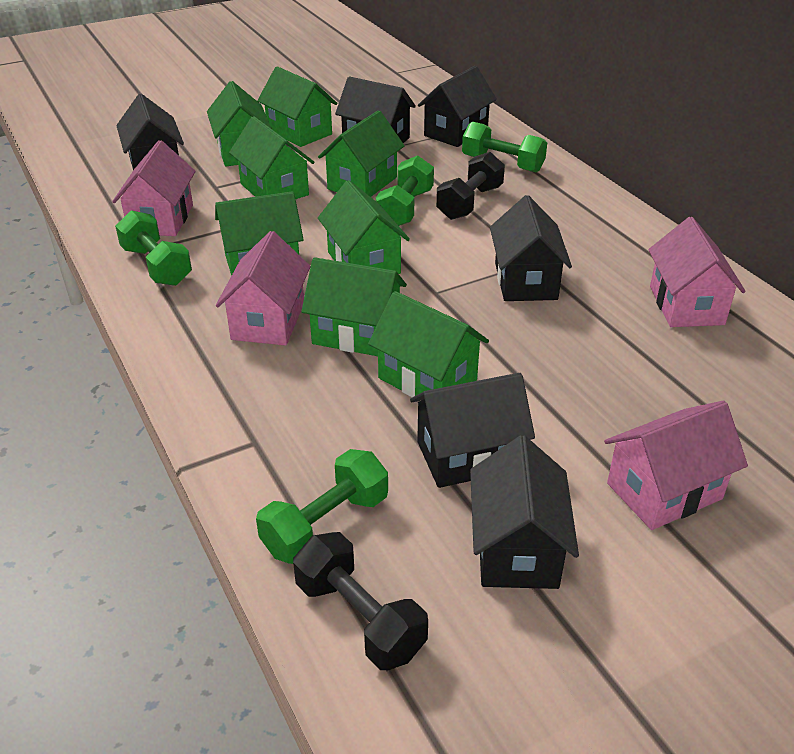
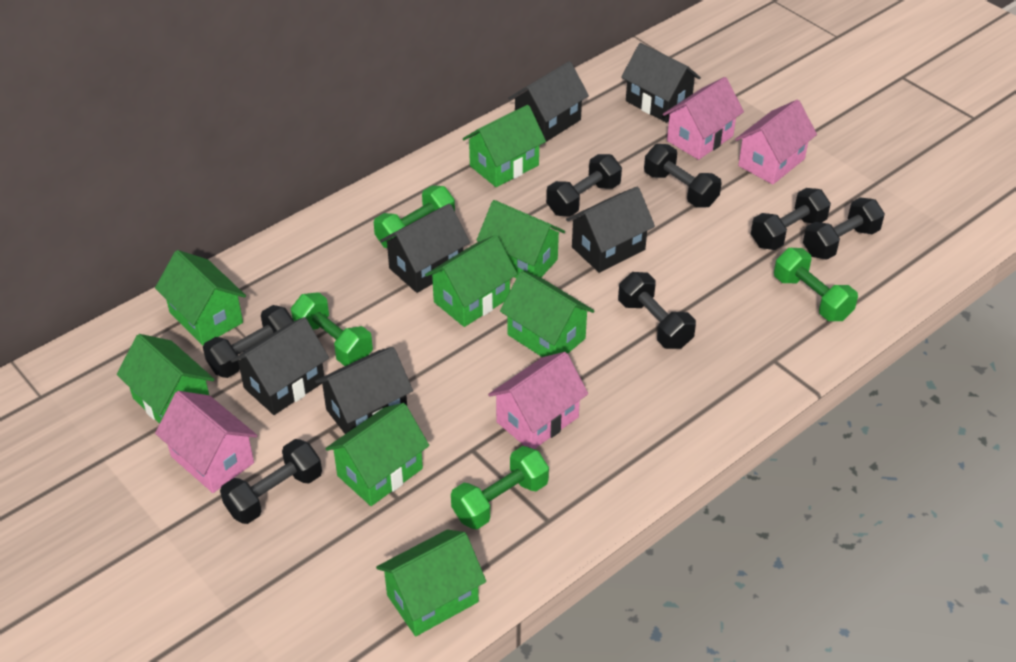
black dumbbell: 2 -> 7

